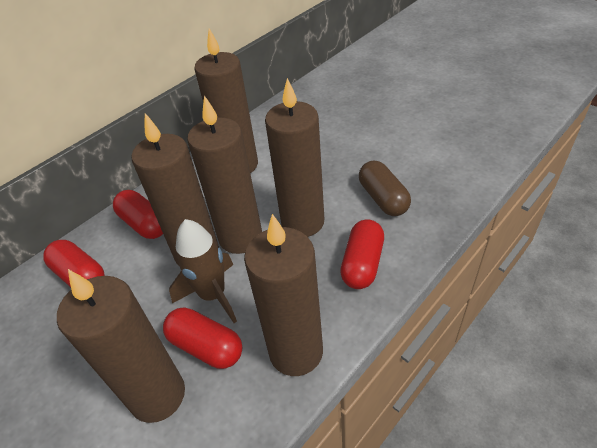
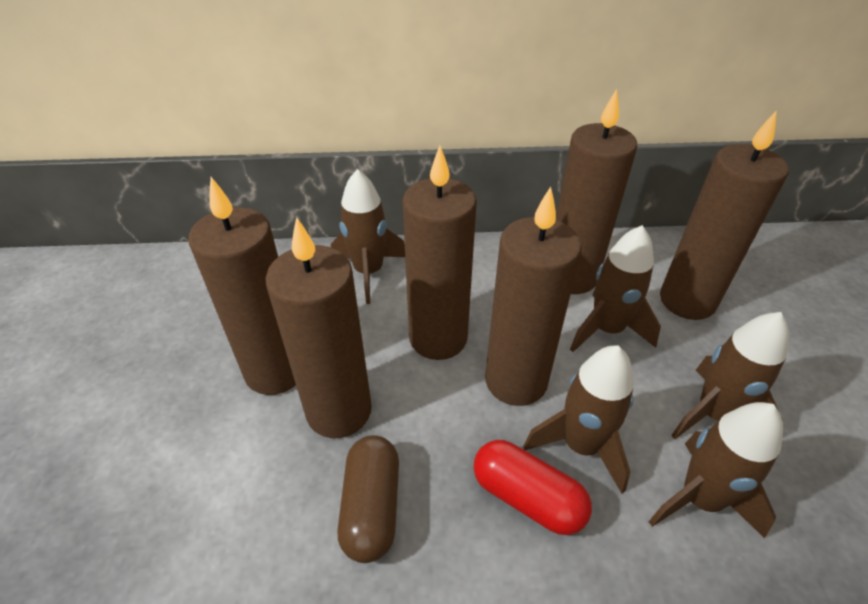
brown rocket: 1 -> 5
red capsule: 4 -> 1

